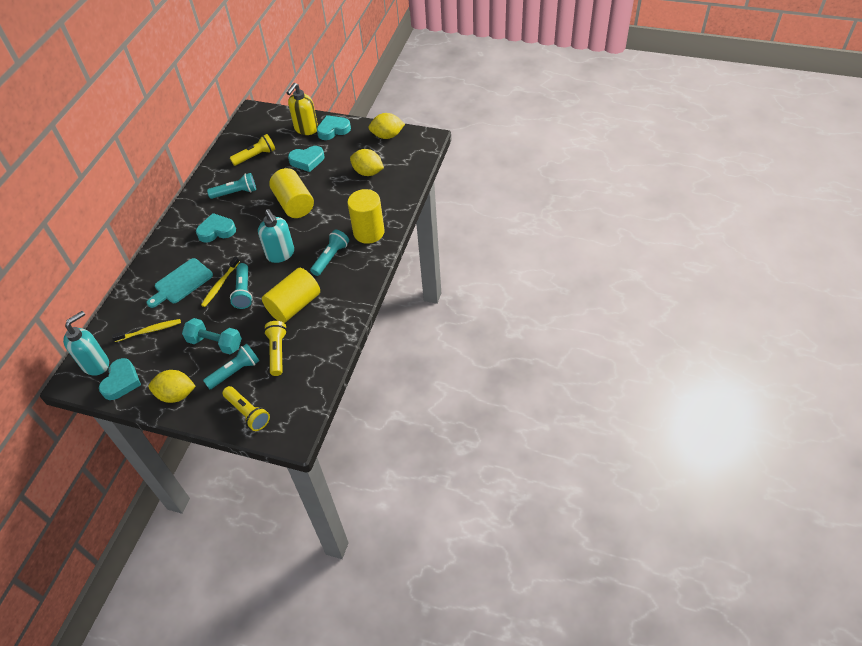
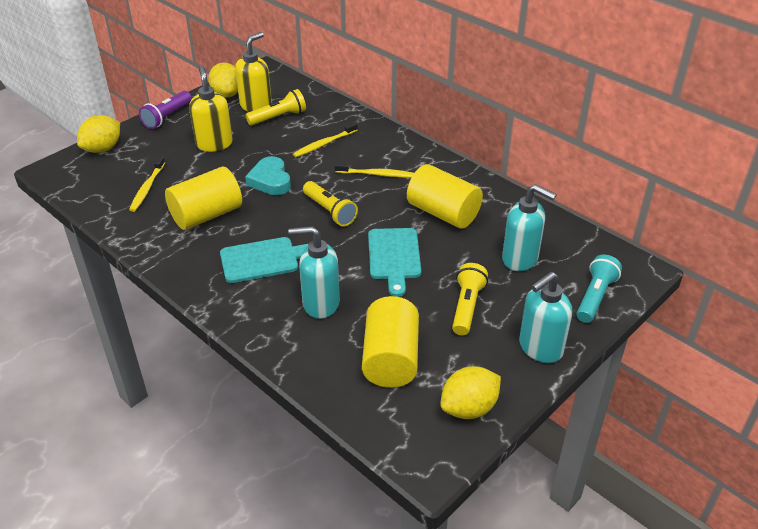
purple flashlight: 0 -> 1
turquoise cutting board: 1 -> 2
turquoise dumbbell: 1 -> 0
turquoise flashlight: 4 -> 1
turquoise heart: 4 -> 1
turquoise soap dispenser: 2 -> 3
yellow soap dispenser: 1 -> 2
yellow toothbrush: 2 -> 3

